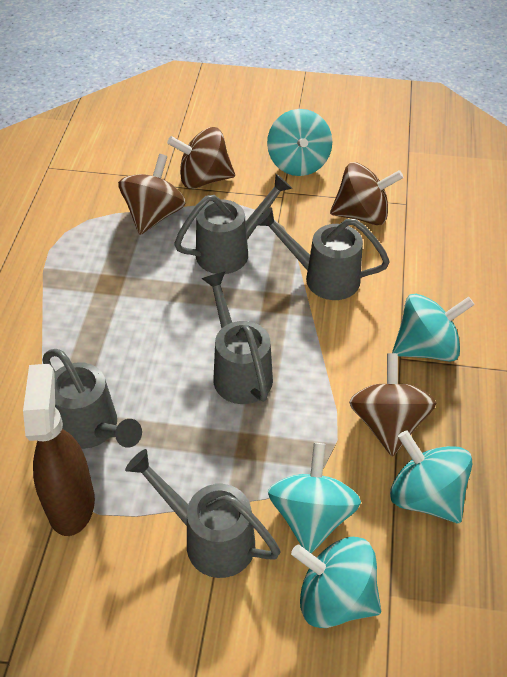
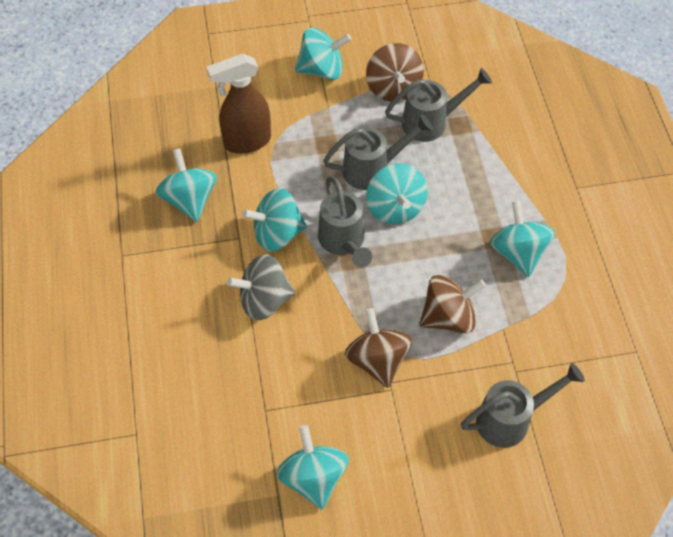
brown spinning top: 4 -> 3
grey spinning top: 0 -> 1
grey watering can: 5 -> 4
turquoise spinning top: 5 -> 6

